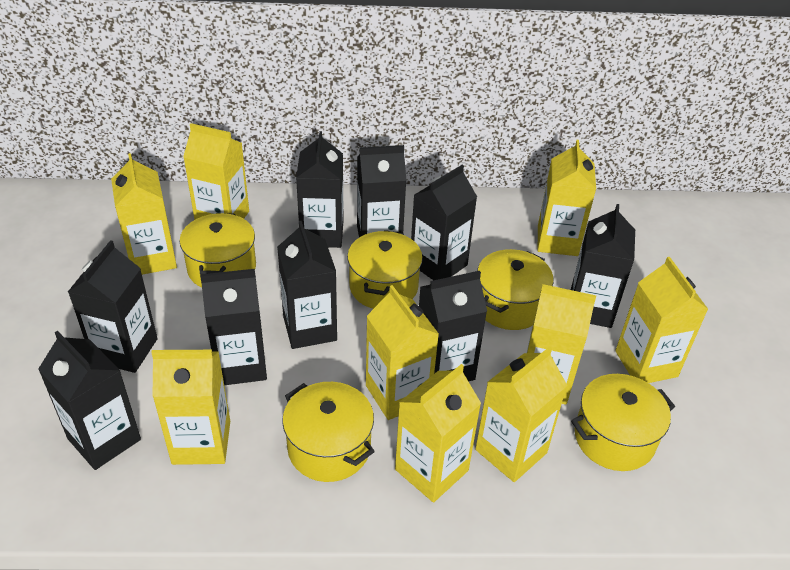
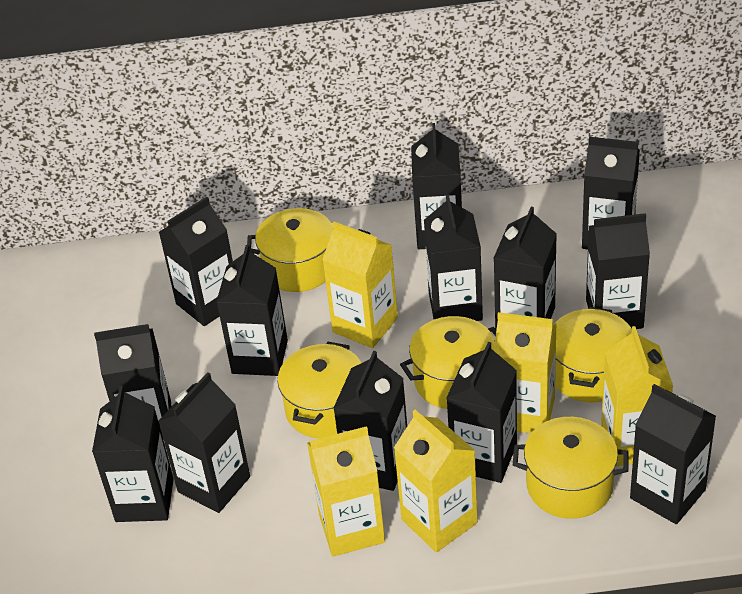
black carton: 9 -> 13
yellow carton: 9 -> 5

